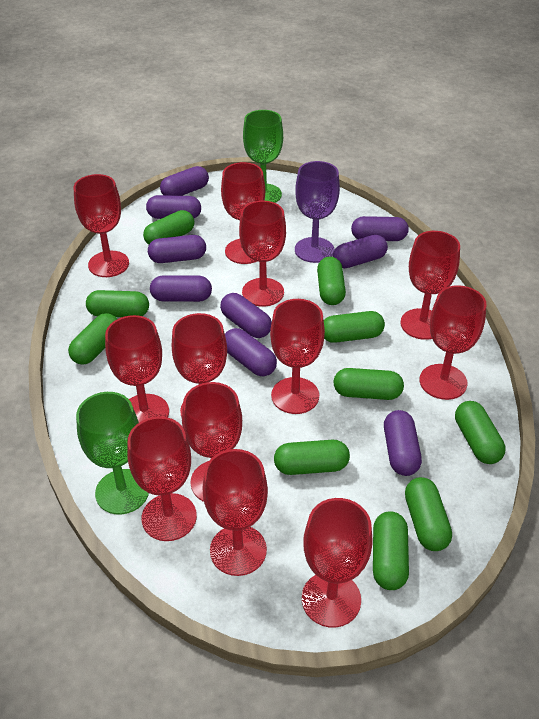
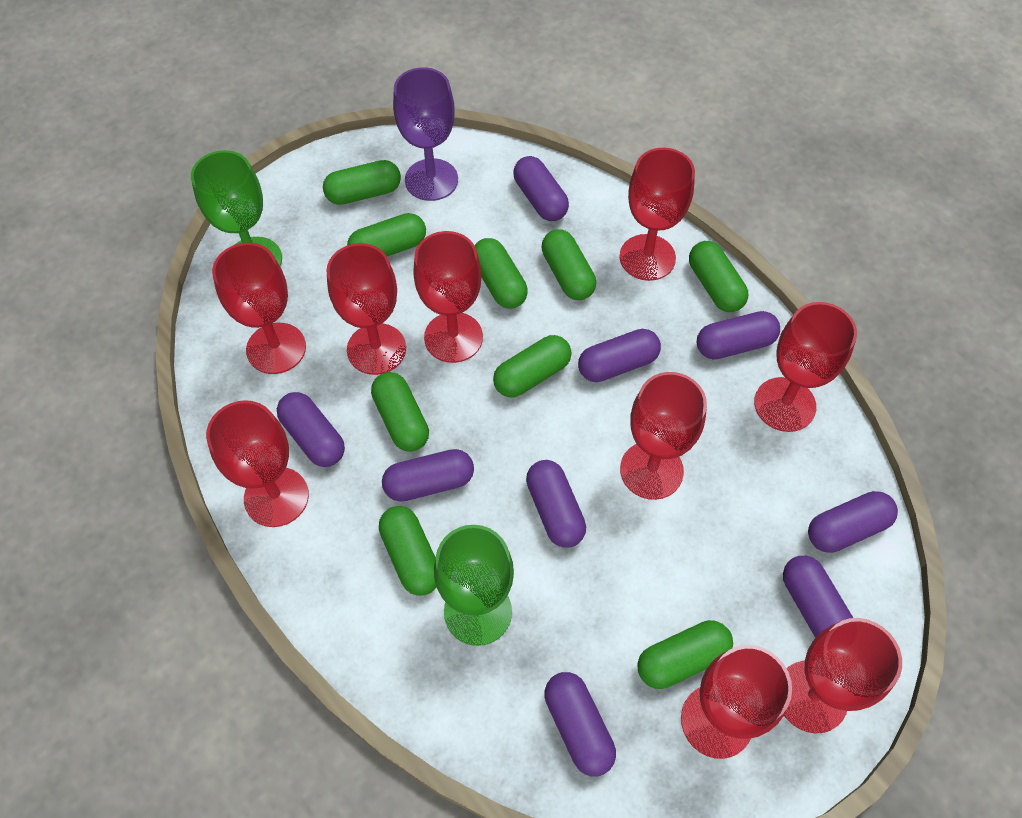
green capsule: 10 -> 9
red goblet: 12 -> 9

